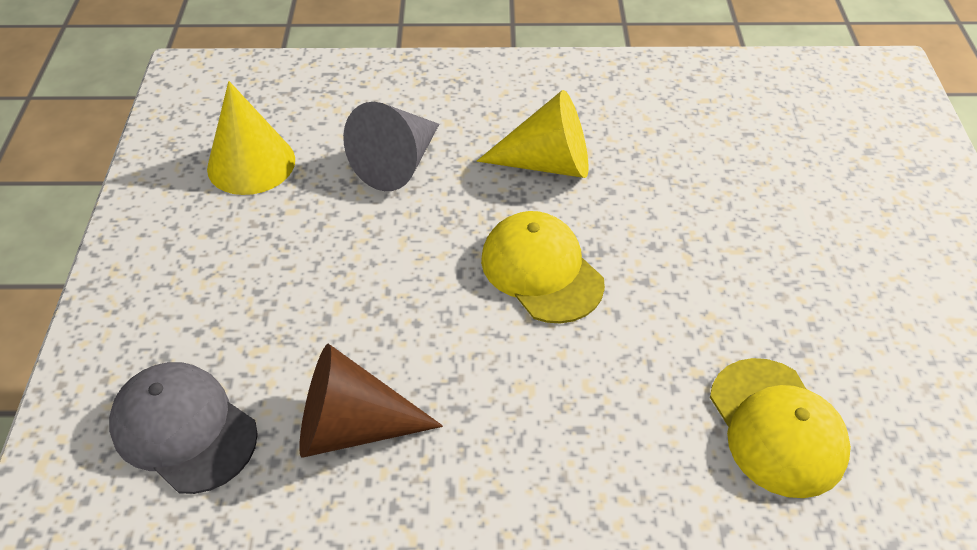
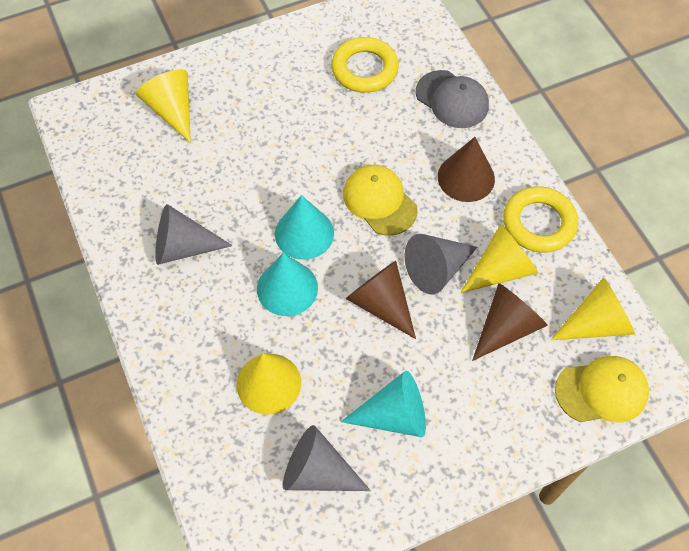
brown cone: 1 -> 3
grey cone: 1 -> 3
turquoise cone: 0 -> 3
yellow cone: 2 -> 4
yellow ring: 0 -> 2

